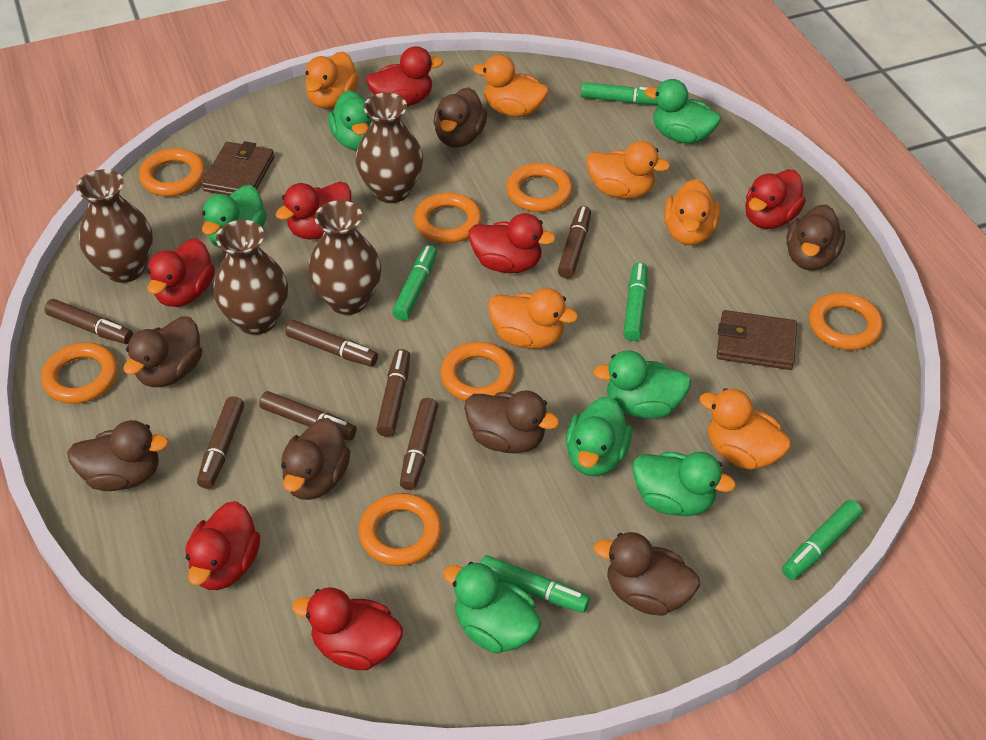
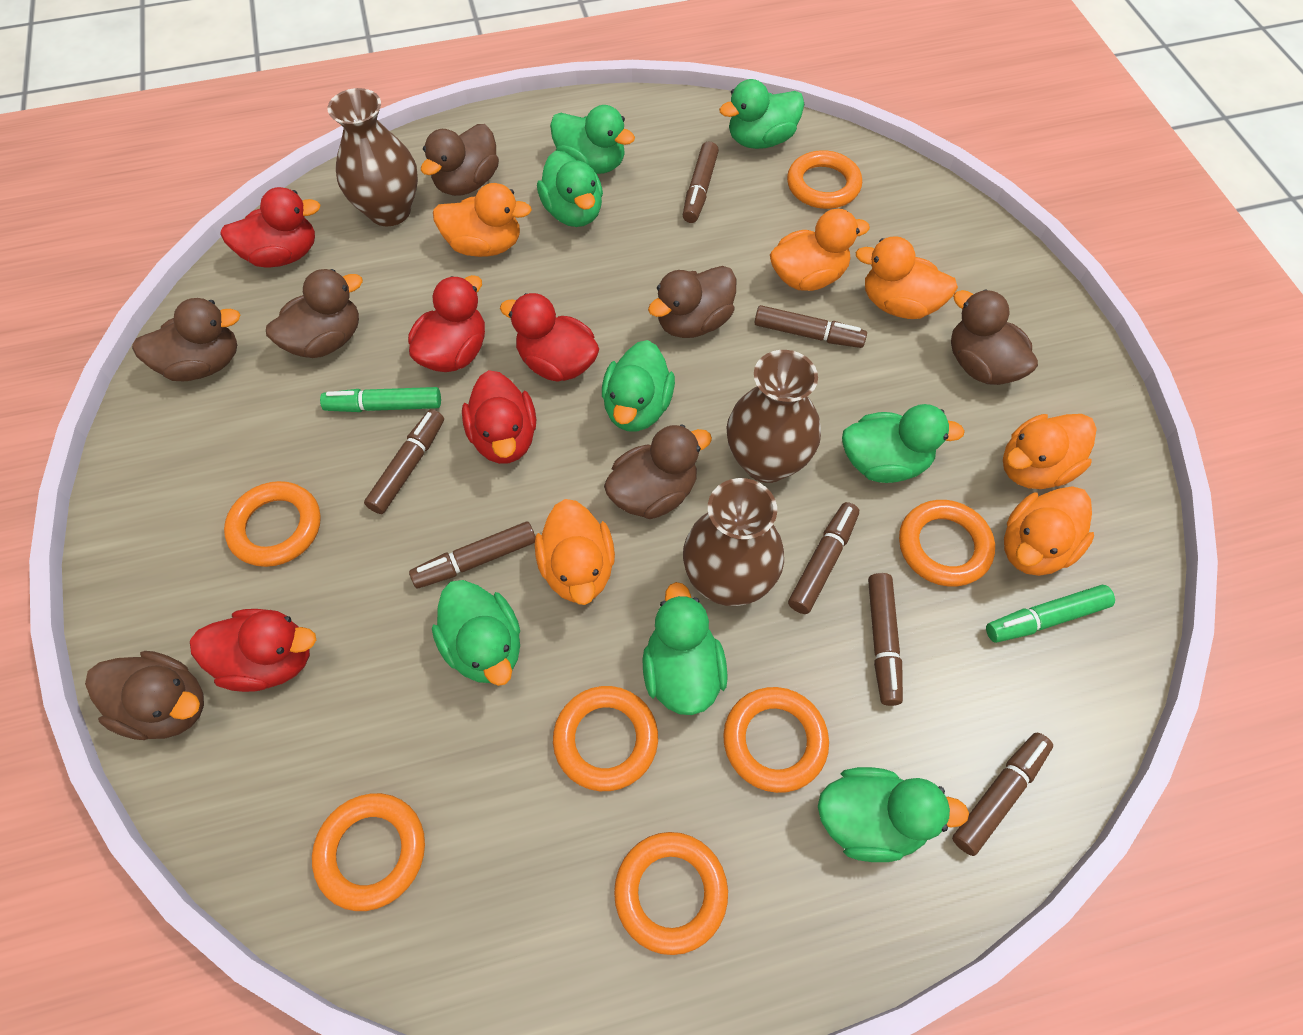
brown vase: 4 -> 3
brown wallet: 2 -> 0
green duck: 7 -> 8
green marker: 5 -> 2
red duck: 7 -> 5

